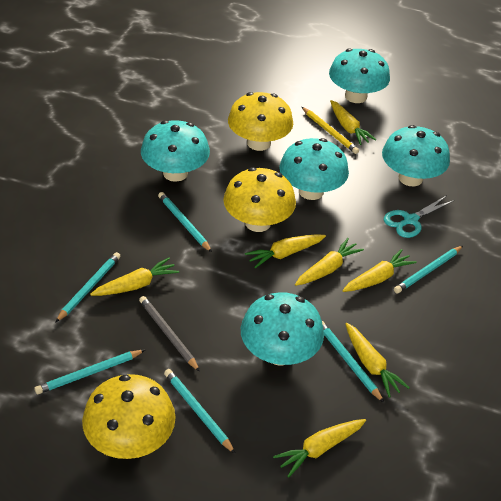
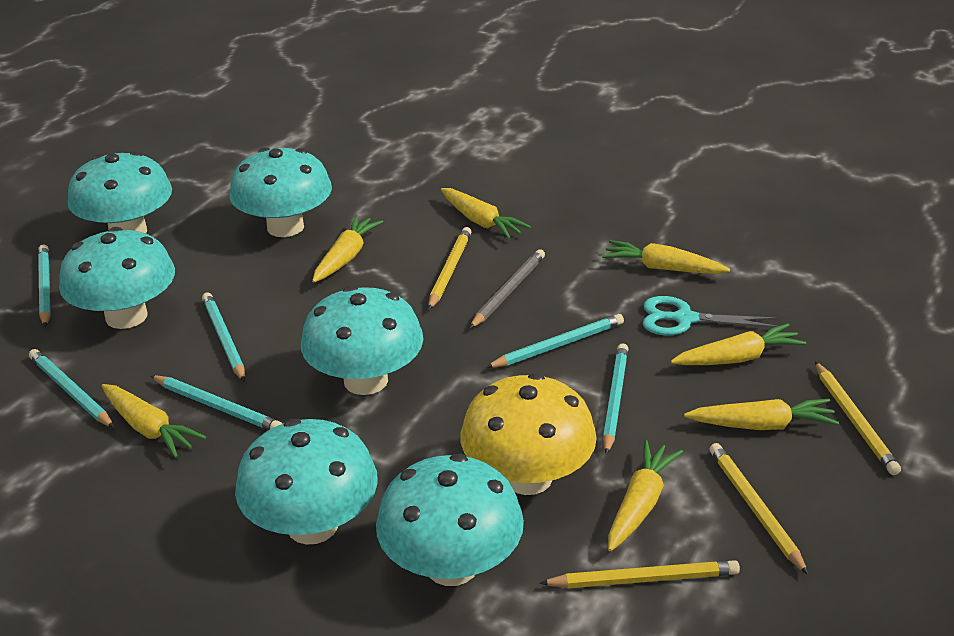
turquoise mushroom: 5 -> 6
yellow mushroom: 3 -> 1
yellow pencil: 1 -> 4

